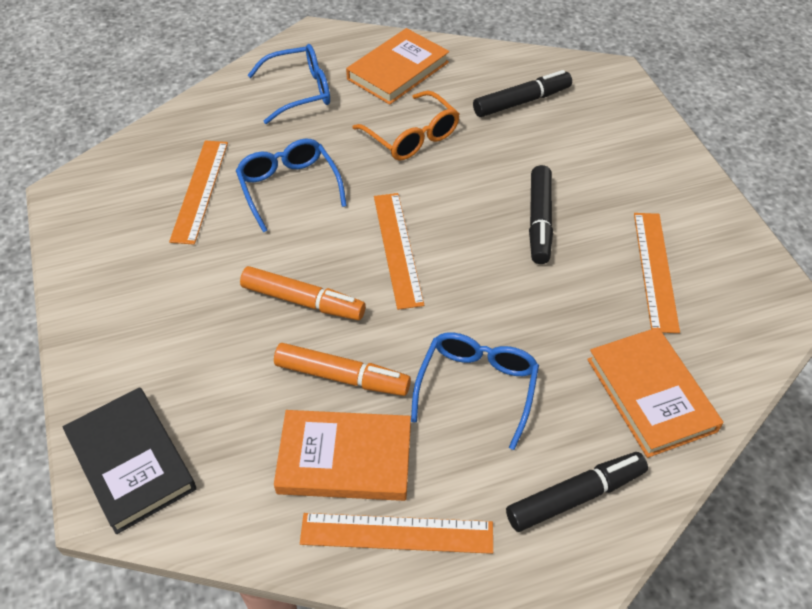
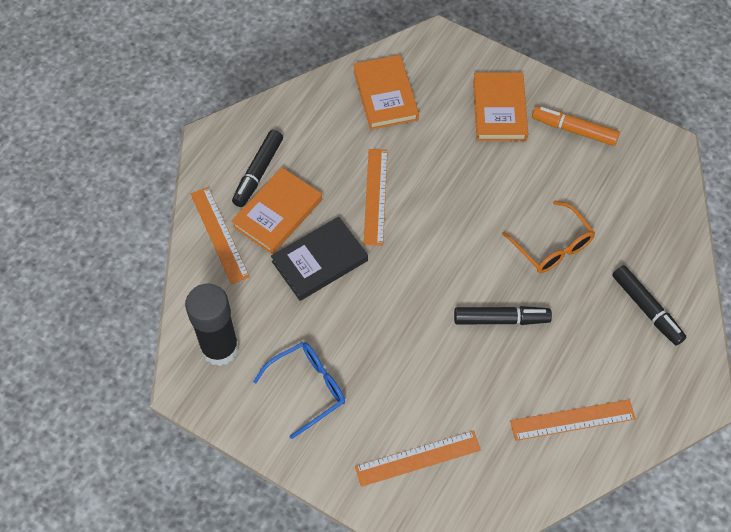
black glue stick: 0 -> 1
blue glasses: 3 -> 1
orange marker: 2 -> 1

